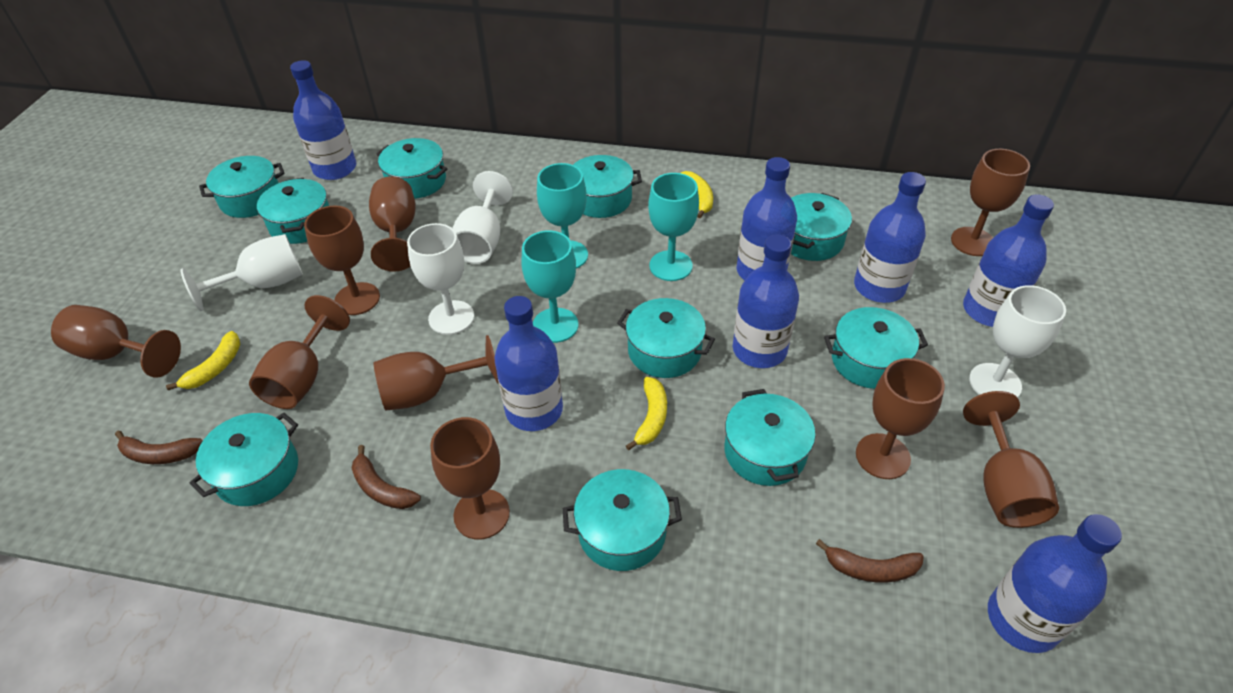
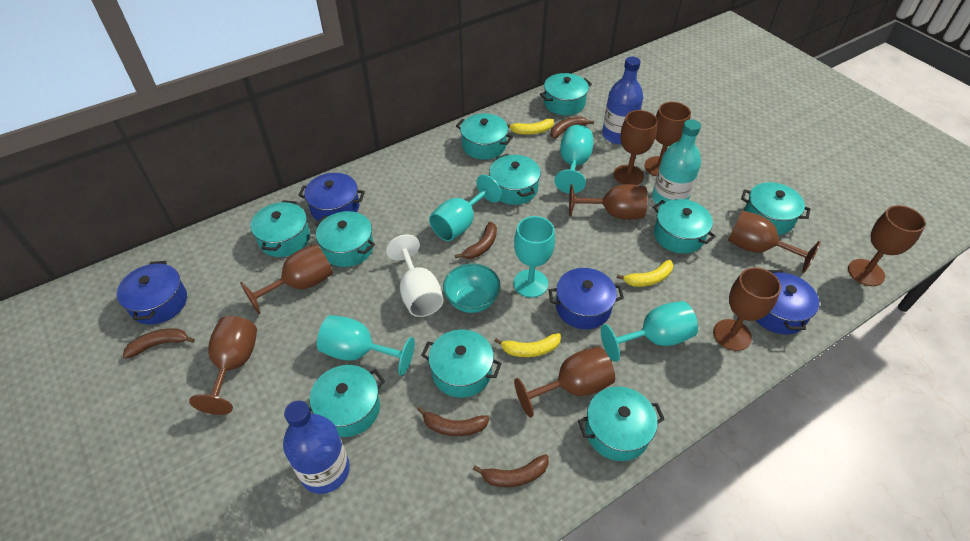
blue bottle: 7 -> 2
blue pot: 0 -> 4
brown banana: 3 -> 5
turquoise bottle: 0 -> 1
turquoise bowl: 0 -> 1
turquoise goblet: 3 -> 5
white goblet: 4 -> 1

